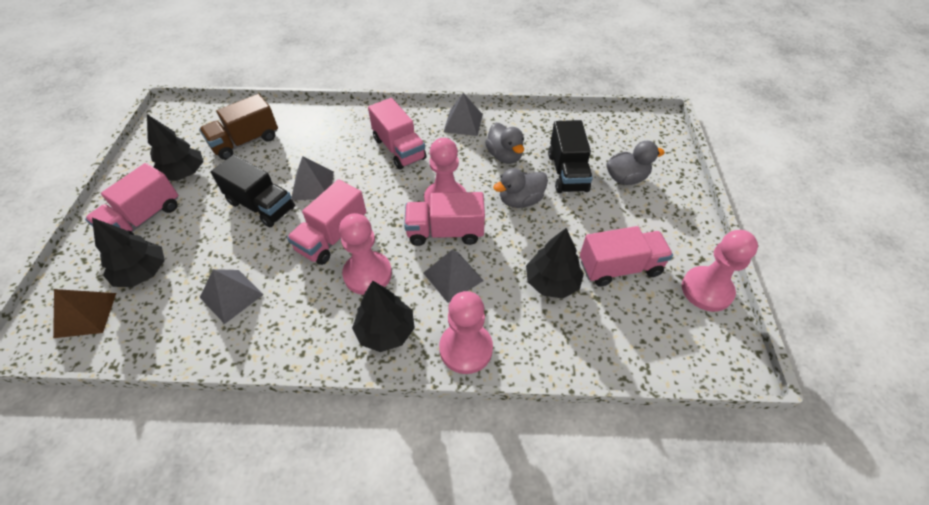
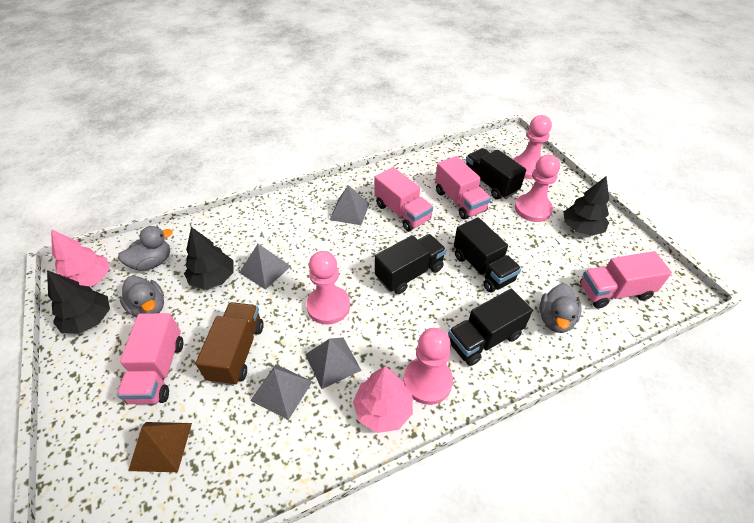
black tree: 4 -> 3
black truck: 2 -> 4
pink tree: 0 -> 2
pink truck: 5 -> 4

